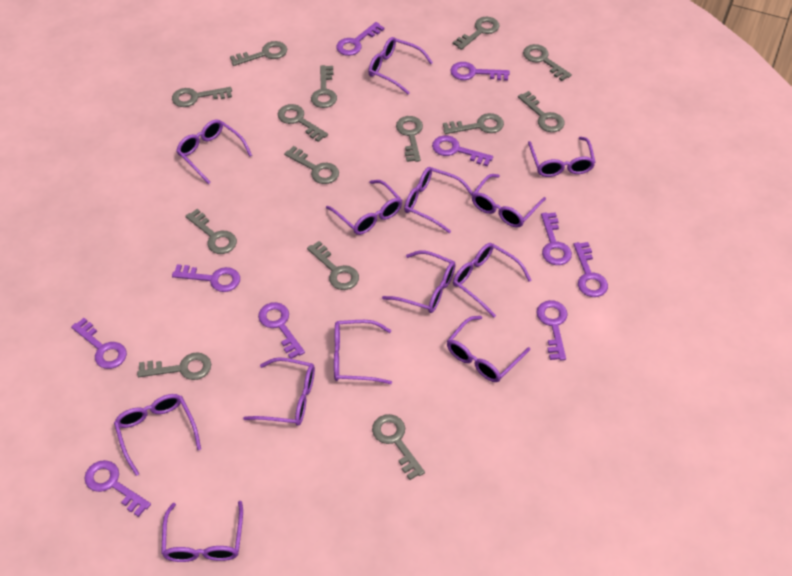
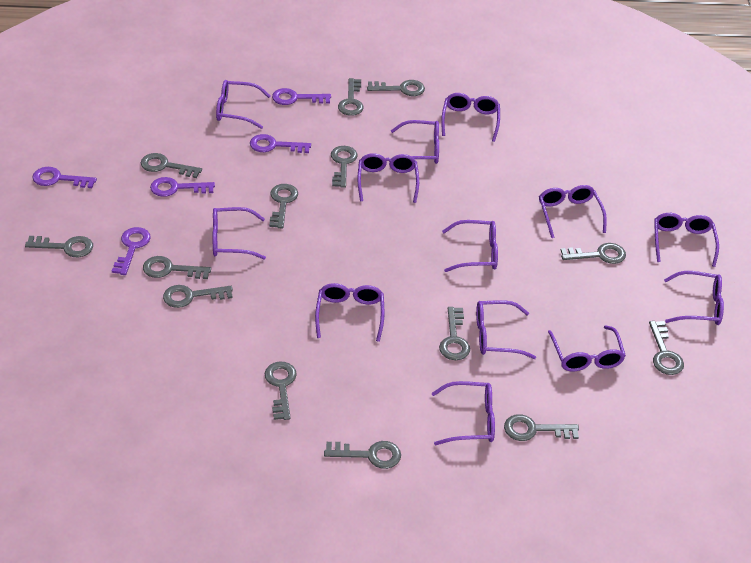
purple key: 10 -> 5

